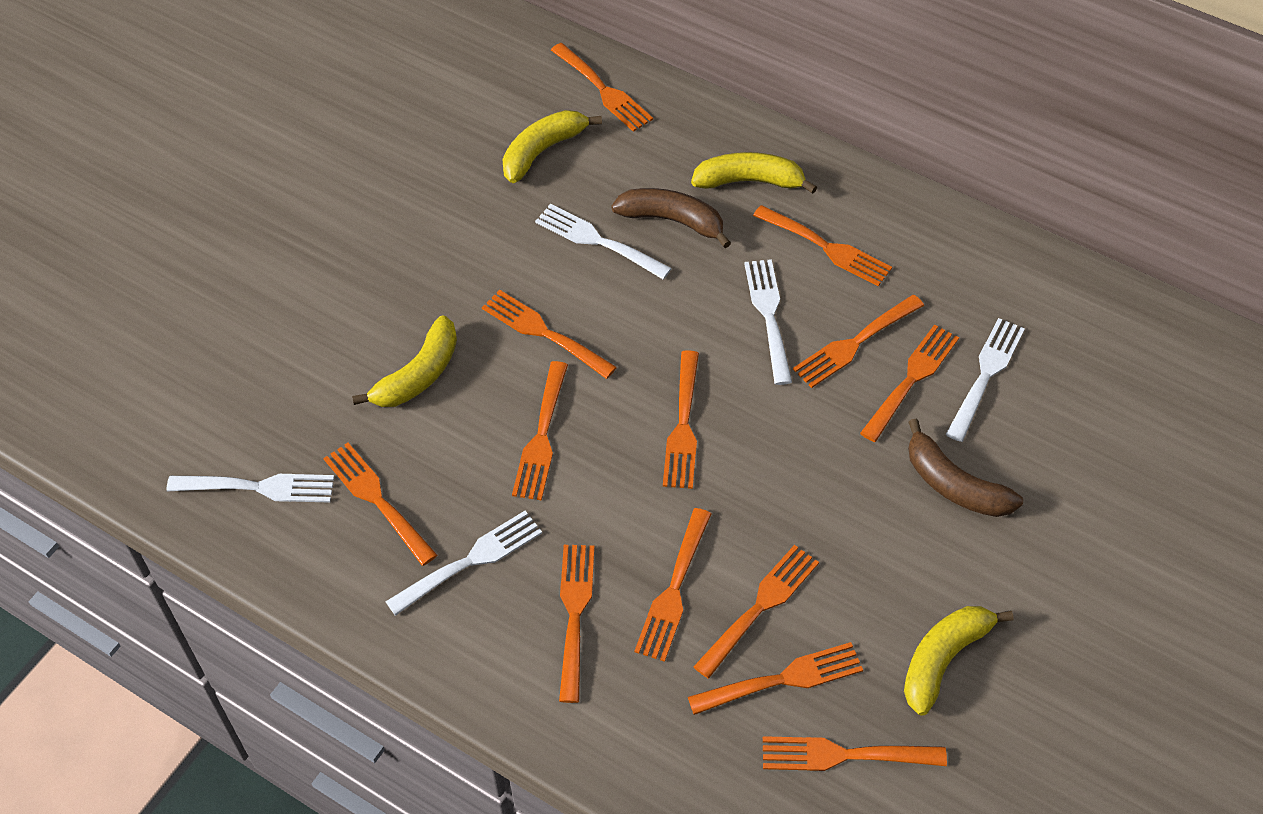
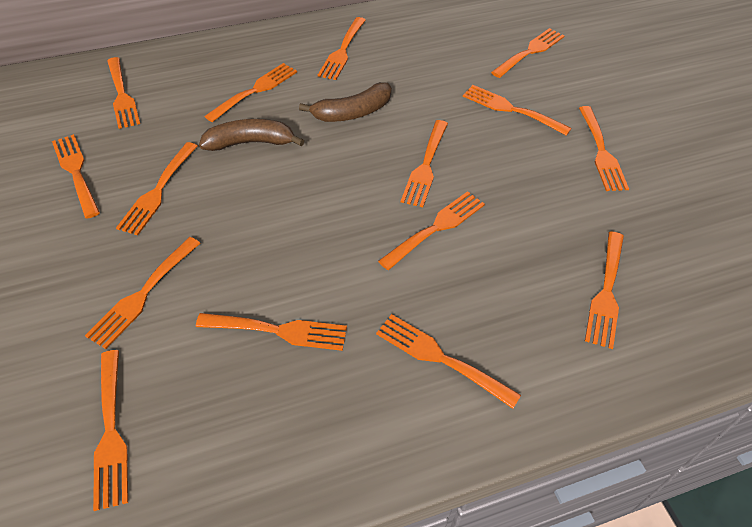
orange fork: 13 -> 15
white fork: 5 -> 0
yellow banana: 4 -> 0

